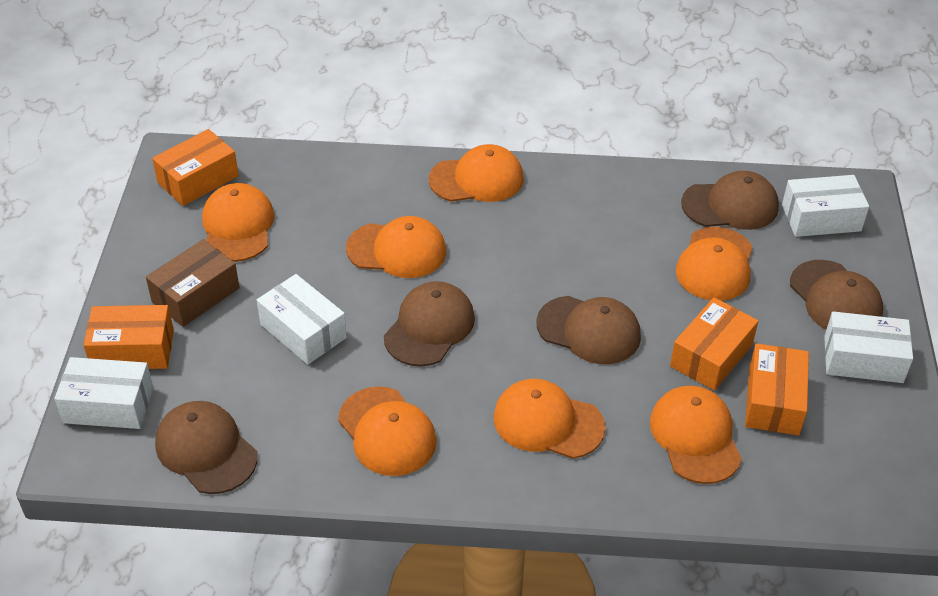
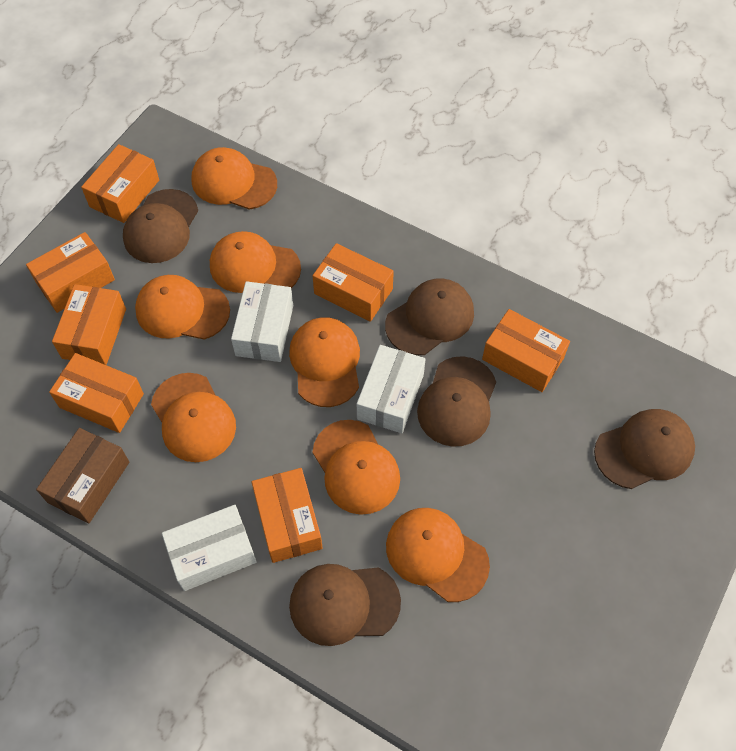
orange box: 4 -> 7
white box: 4 -> 3

